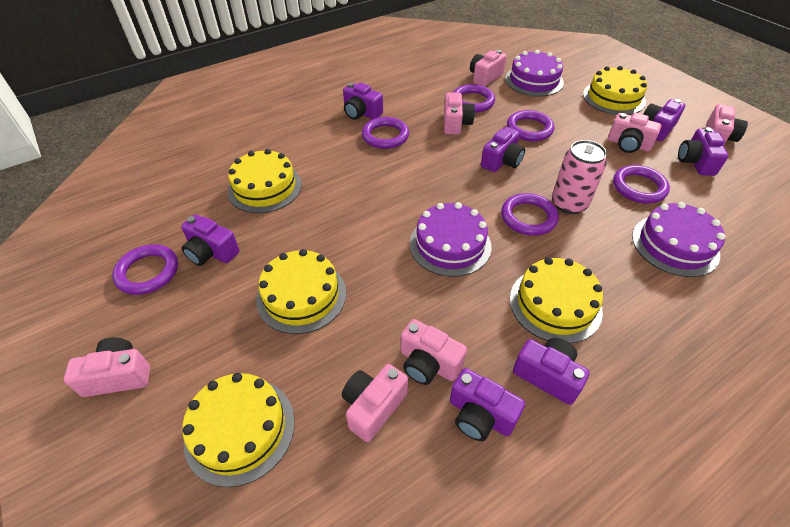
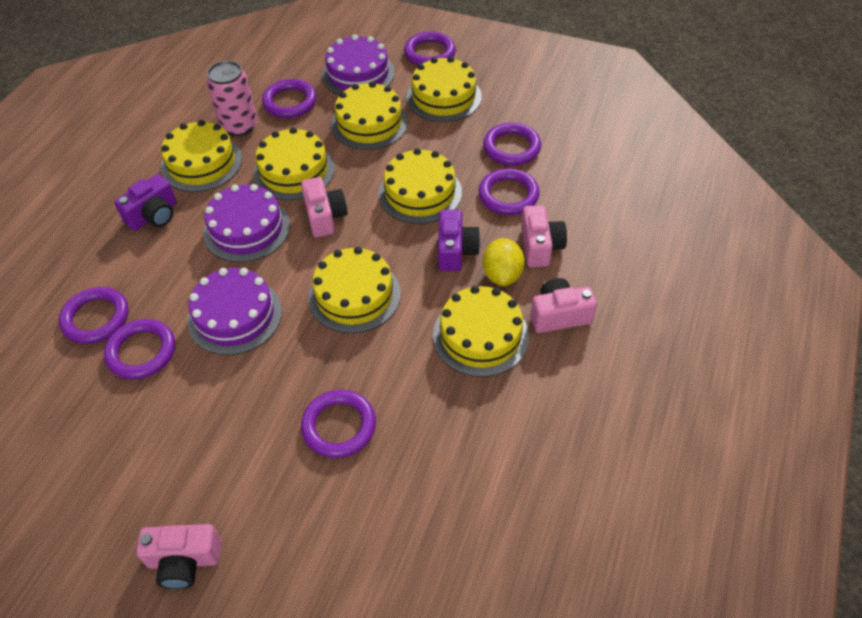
pink camera: 7 -> 4
purple camera: 7 -> 2
purple ring: 6 -> 7
yellow cake: 5 -> 7
yellow lemon: 0 -> 1

